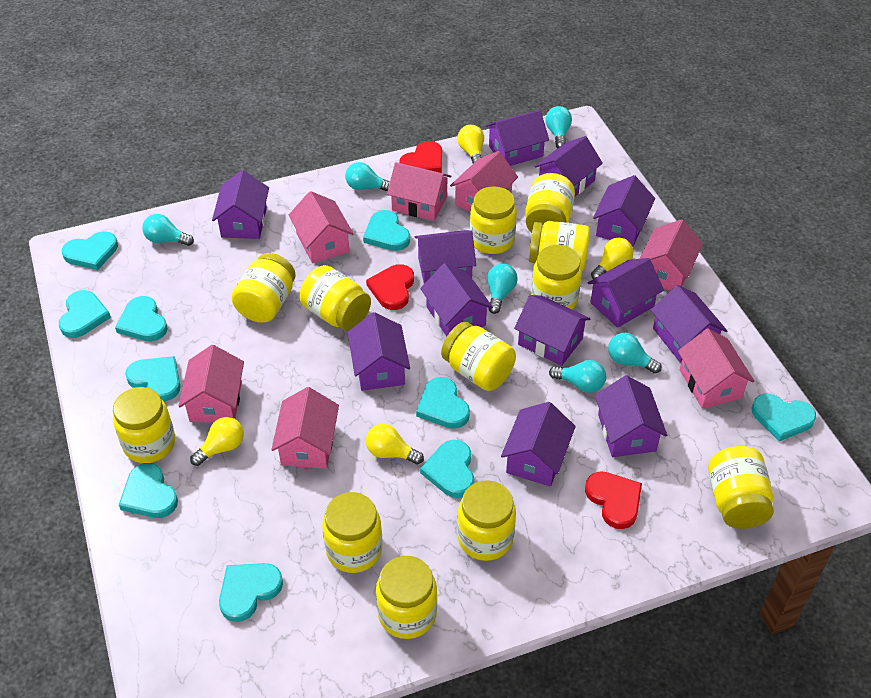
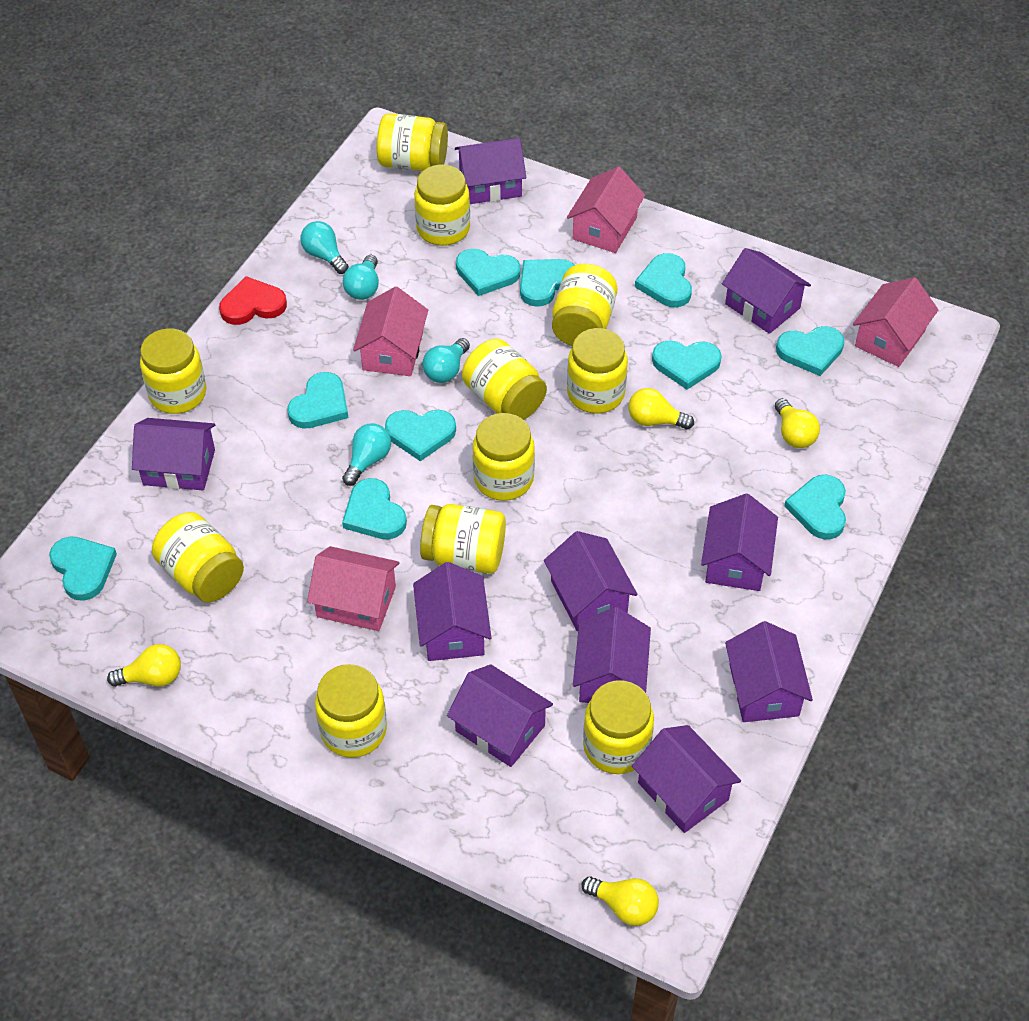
pink house: 7 -> 4
purple house: 12 -> 10
red heart: 3 -> 1
turquoise light bulb: 6 -> 4
yellow jar: 12 -> 11

